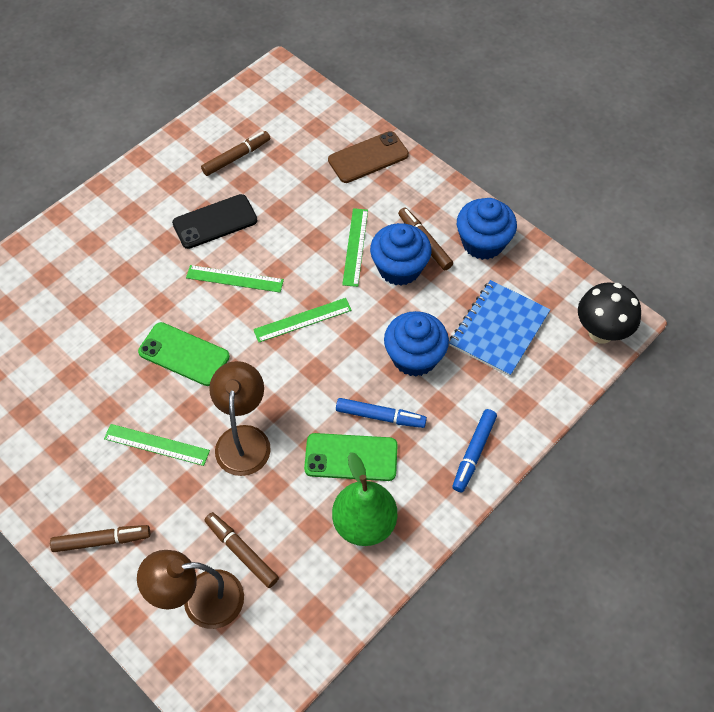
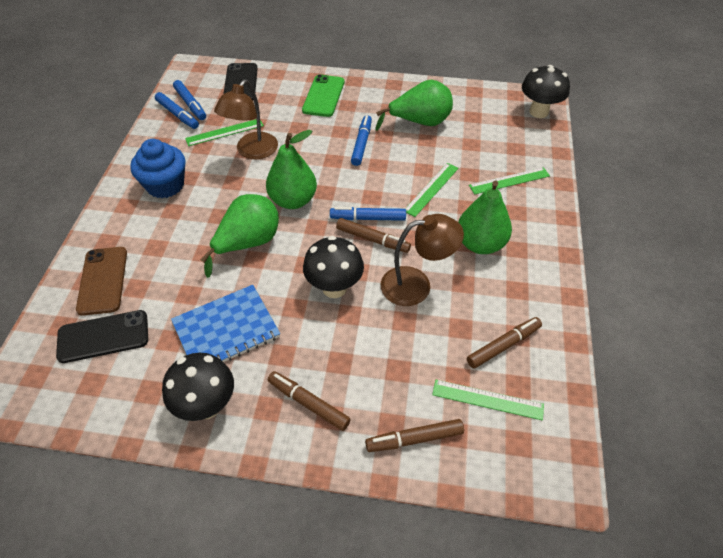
black mushroom: 1 -> 3
black phone: 1 -> 2
blue cupcake: 3 -> 1
blue marker: 2 -> 4
green pear: 1 -> 4
green phone: 2 -> 1

